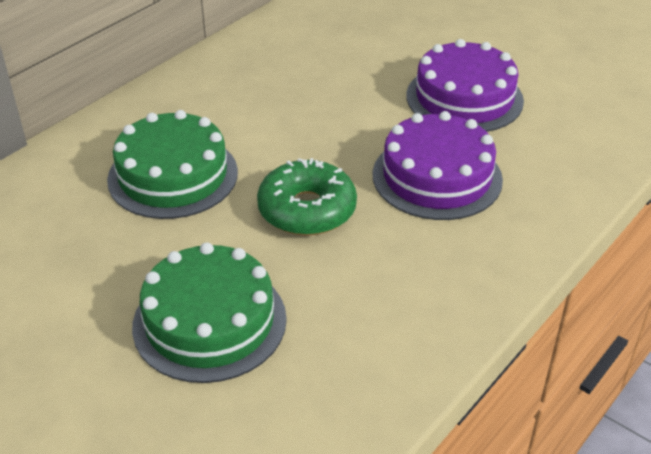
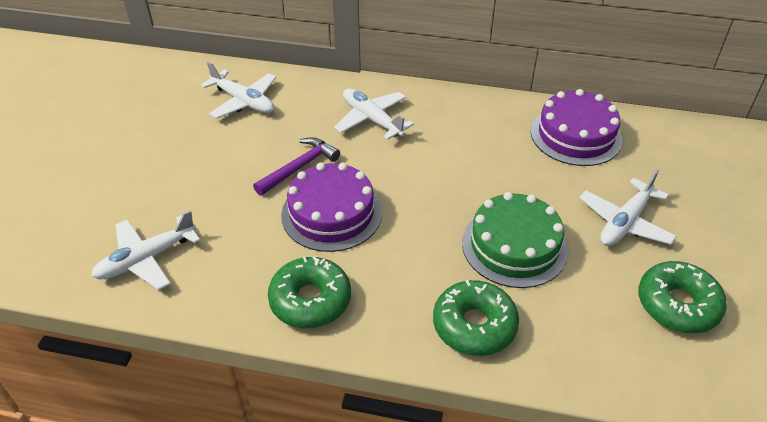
green cake: 2 -> 1
green donut: 1 -> 3
purple hammer: 0 -> 1
white plane: 0 -> 4

